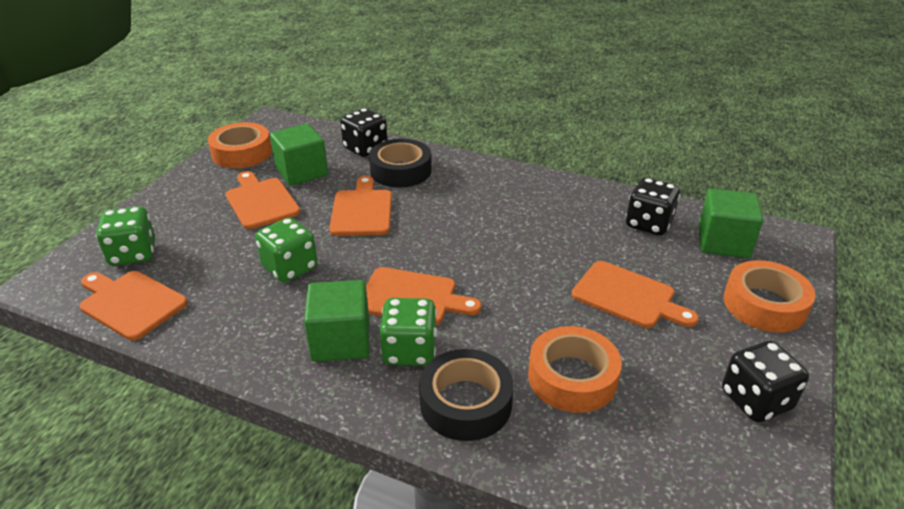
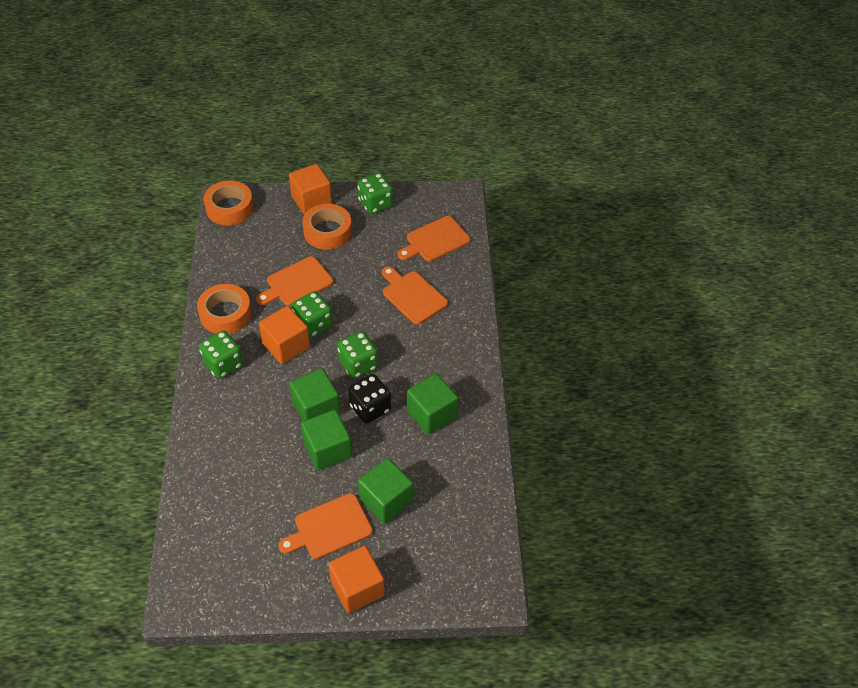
black dice: 3 -> 1
black tape: 2 -> 0
green cube: 3 -> 4
green dice: 3 -> 4
orange cube: 0 -> 3
orange cutting board: 5 -> 4

